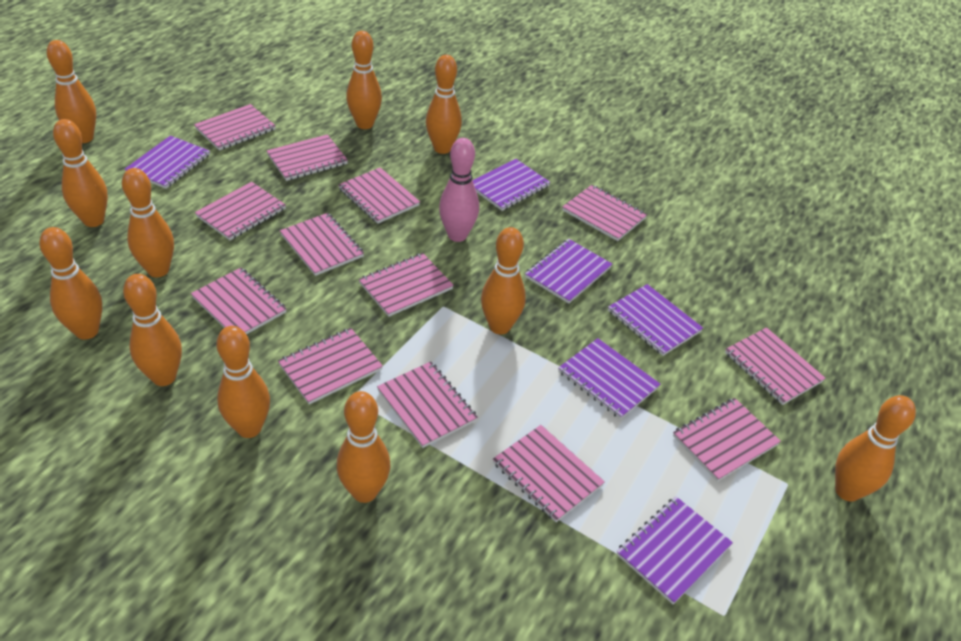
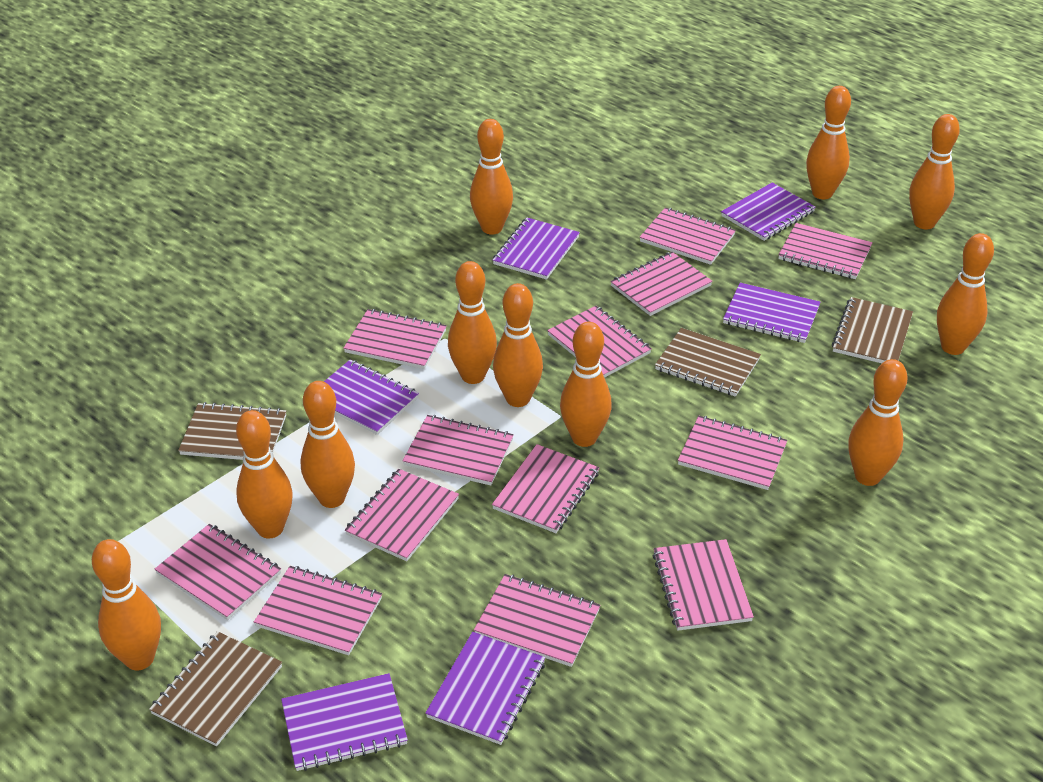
brown notebook: 0 -> 4
pink bowling pin: 1 -> 0

